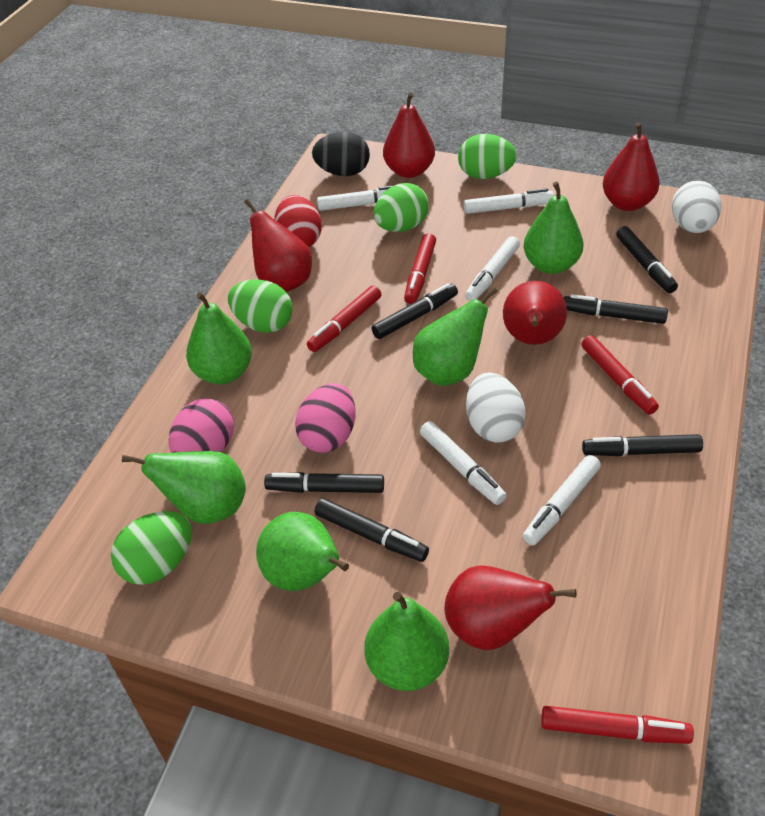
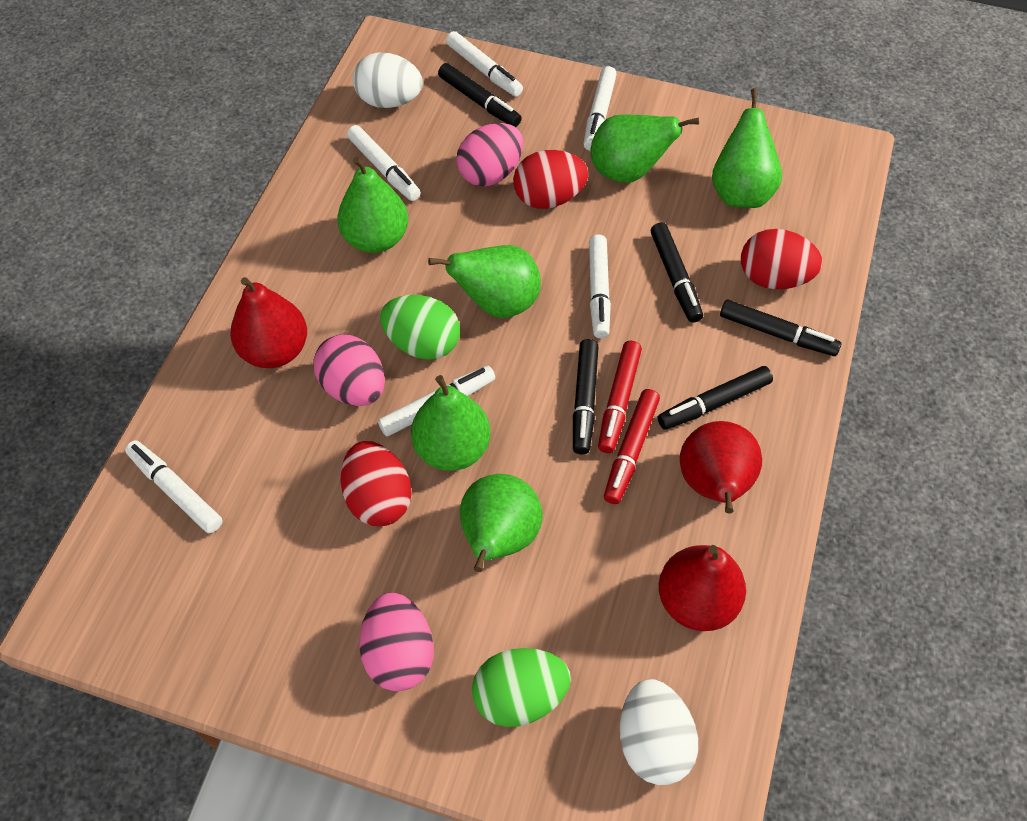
black egg: 1 -> 0
black marker: 6 -> 5
green egg: 4 -> 2
pink egg: 2 -> 3
red egg: 1 -> 3
red marker: 4 -> 2
red pear: 5 -> 3
white marker: 5 -> 6

